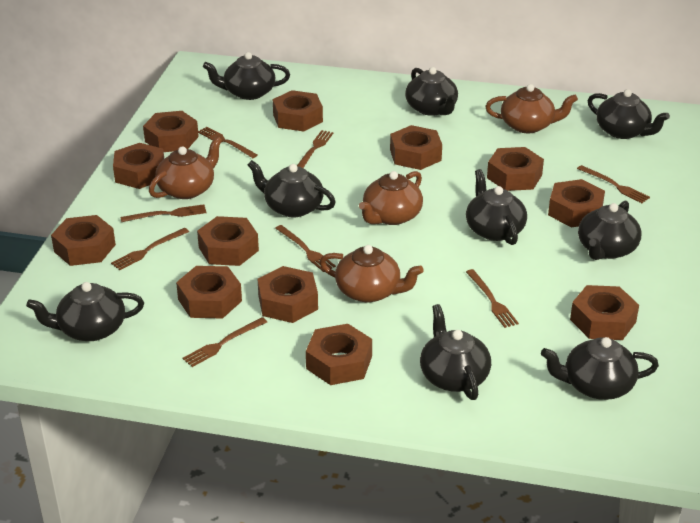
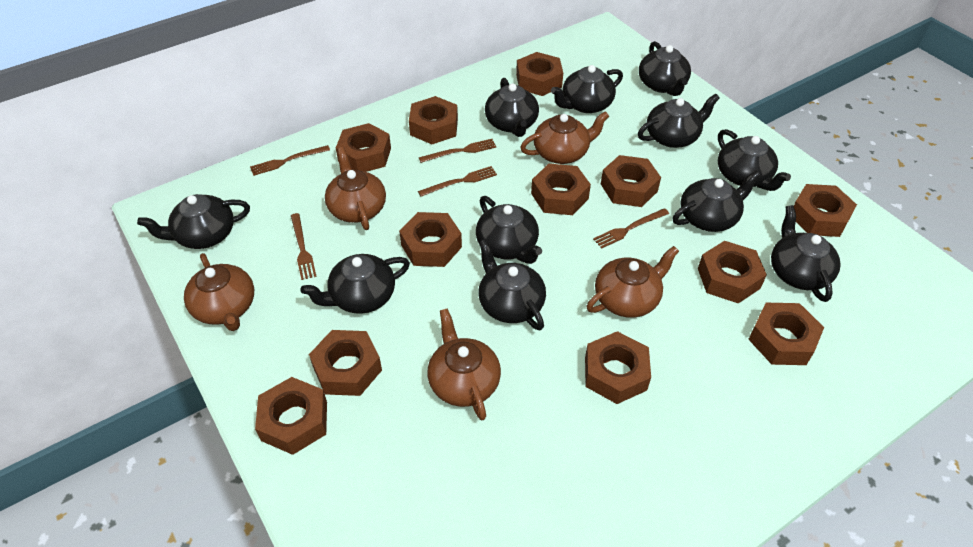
black teapot: 9 -> 11
brown fork: 8 -> 5
brown teapot: 4 -> 5

